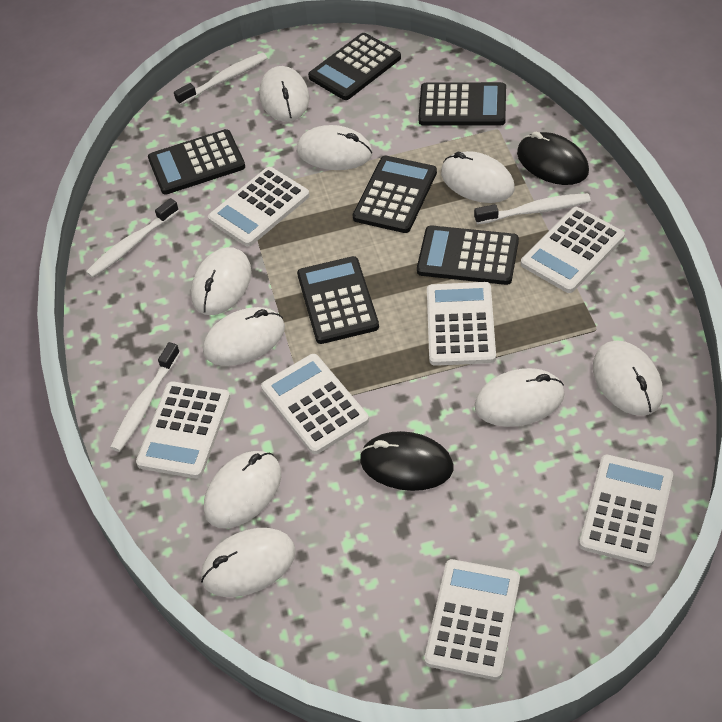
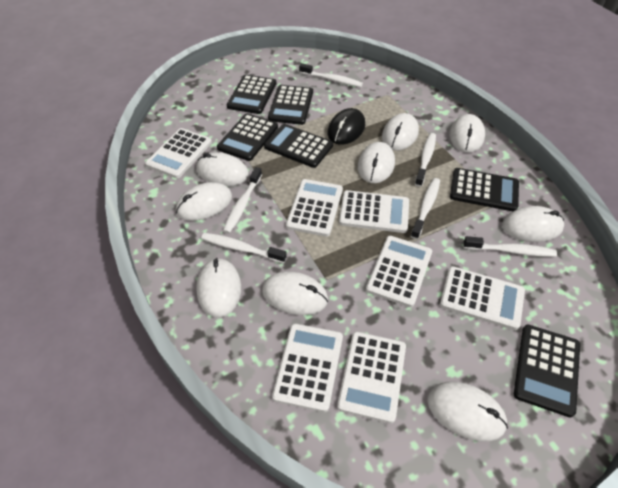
black mouse: 2 -> 1
white toothbrush: 4 -> 6

